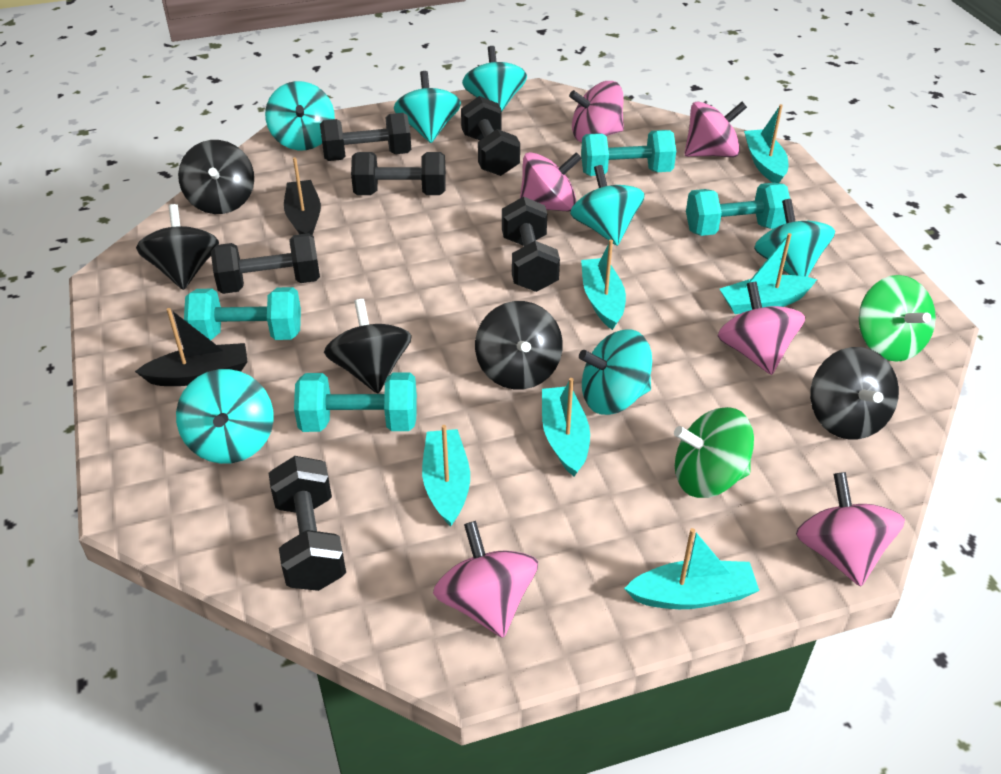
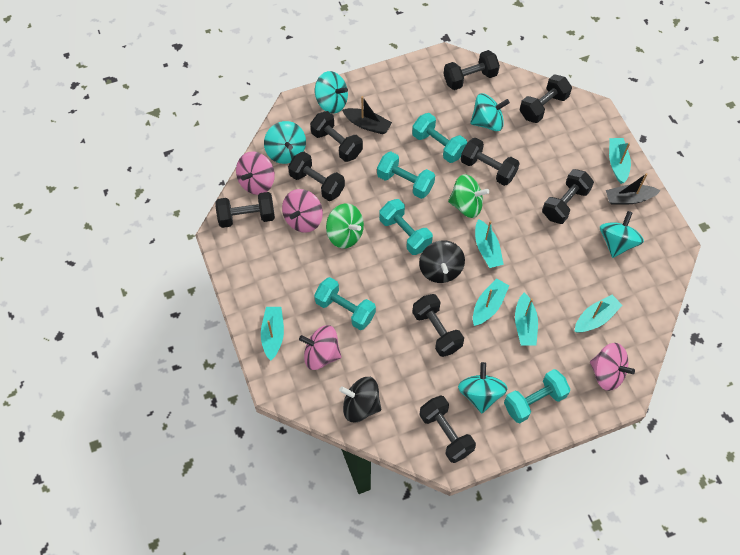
black dumbbell: 6 -> 9
black spinning top: 5 -> 2
pink spinning top: 6 -> 4
turquoise dumbbell: 4 -> 5
turquoise spinning top: 7 -> 5

